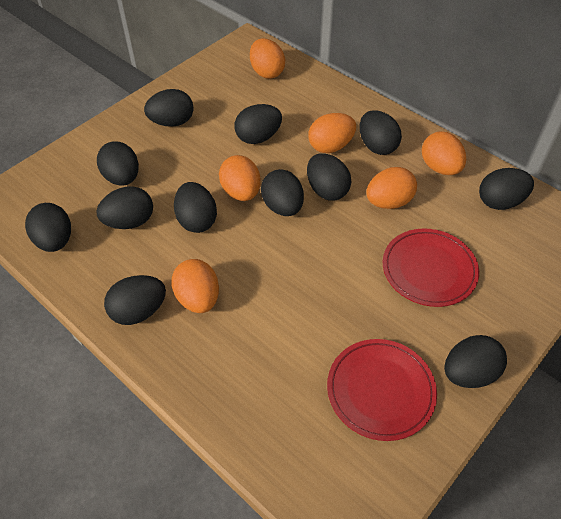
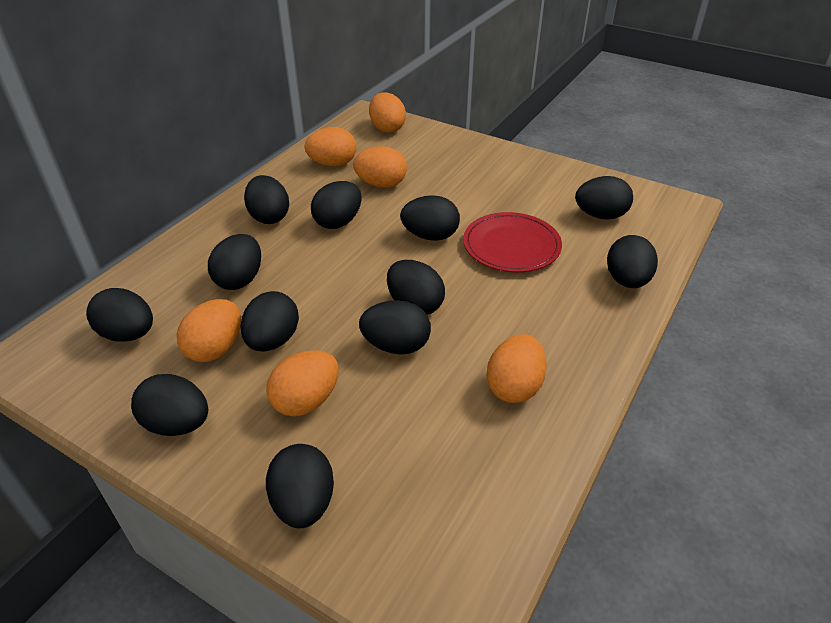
red plate: 2 -> 1

